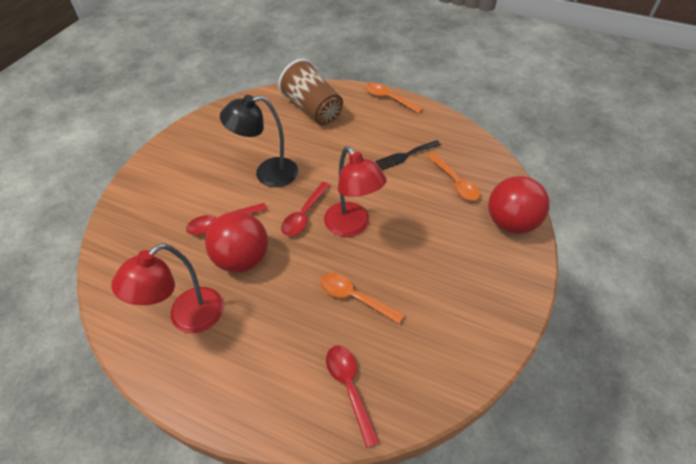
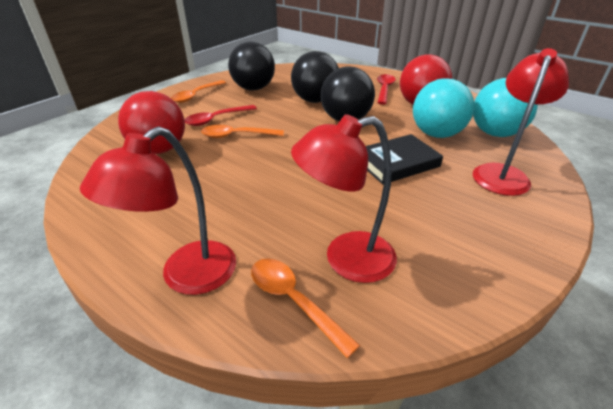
black ball: 0 -> 3
black book: 0 -> 1
black fork: 1 -> 0
black lamp: 1 -> 0
brown cup: 1 -> 0
red lamp: 2 -> 3
red spoon: 3 -> 2
turquoise ball: 0 -> 2

